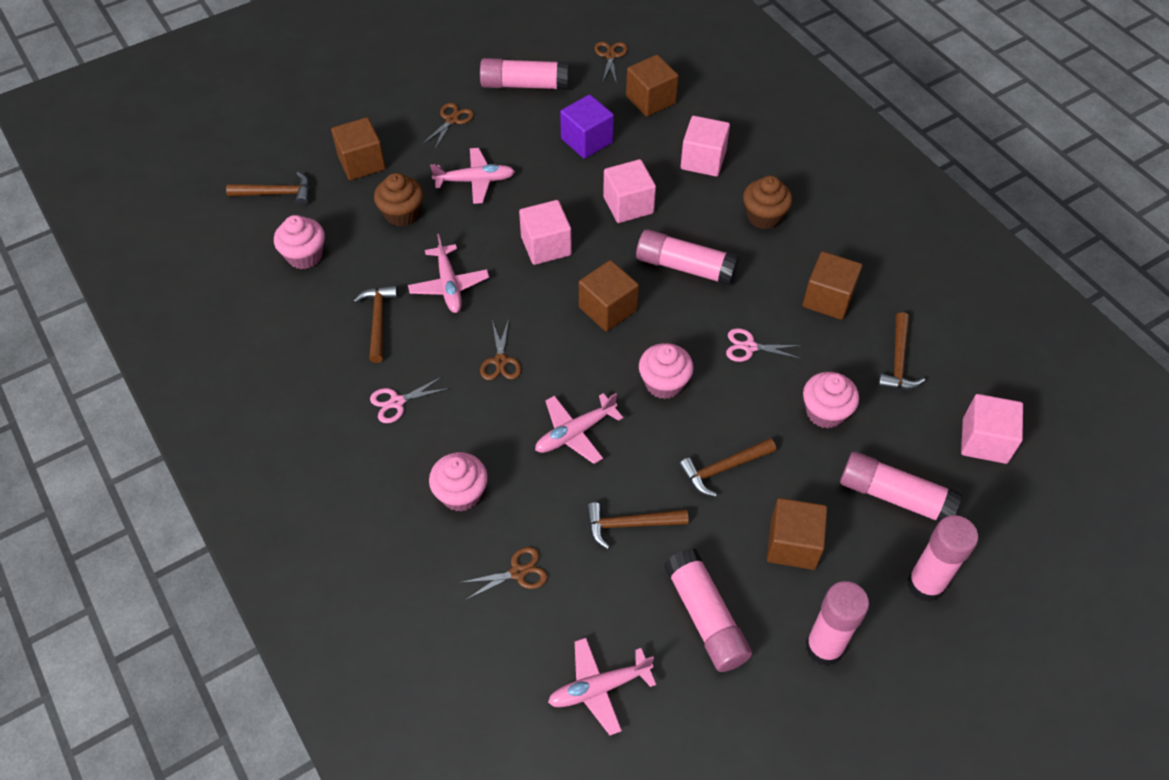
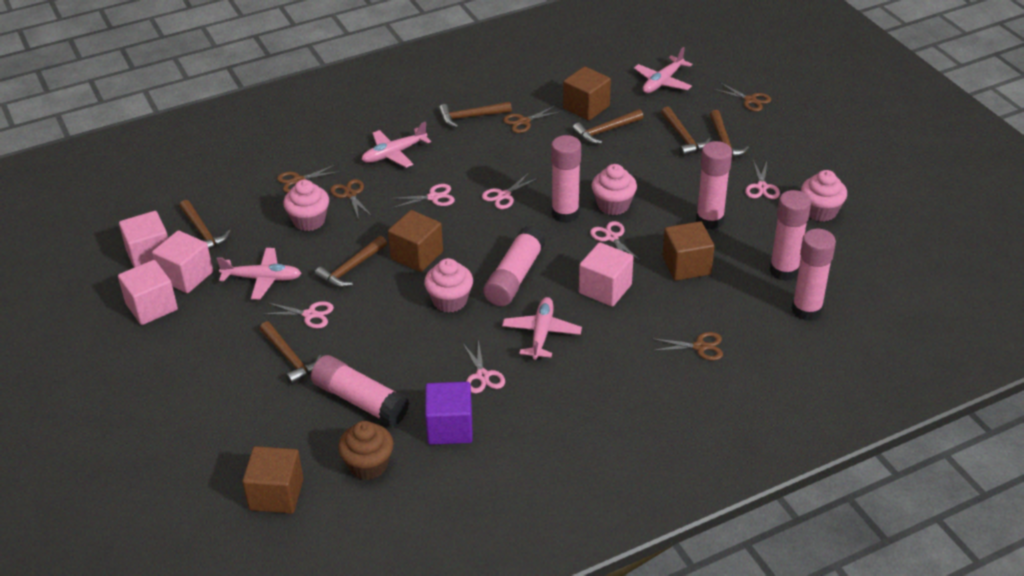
brown cube: 5 -> 4
brown cupcake: 2 -> 1
brown hammer: 5 -> 7
brown scissors: 4 -> 5
pink scissors: 2 -> 6

